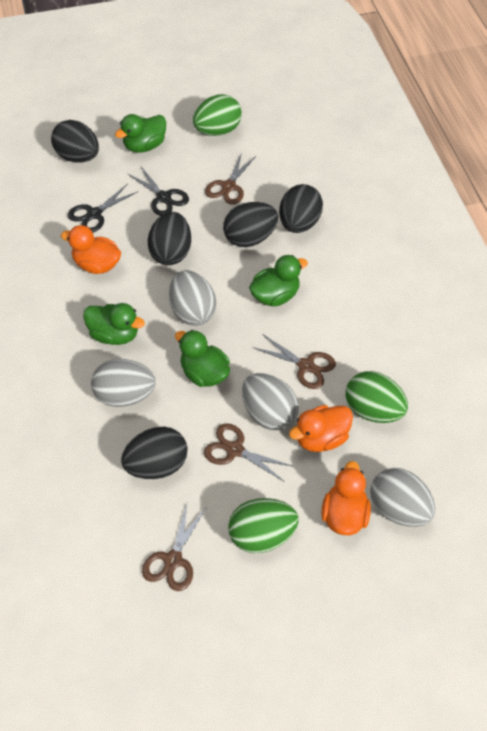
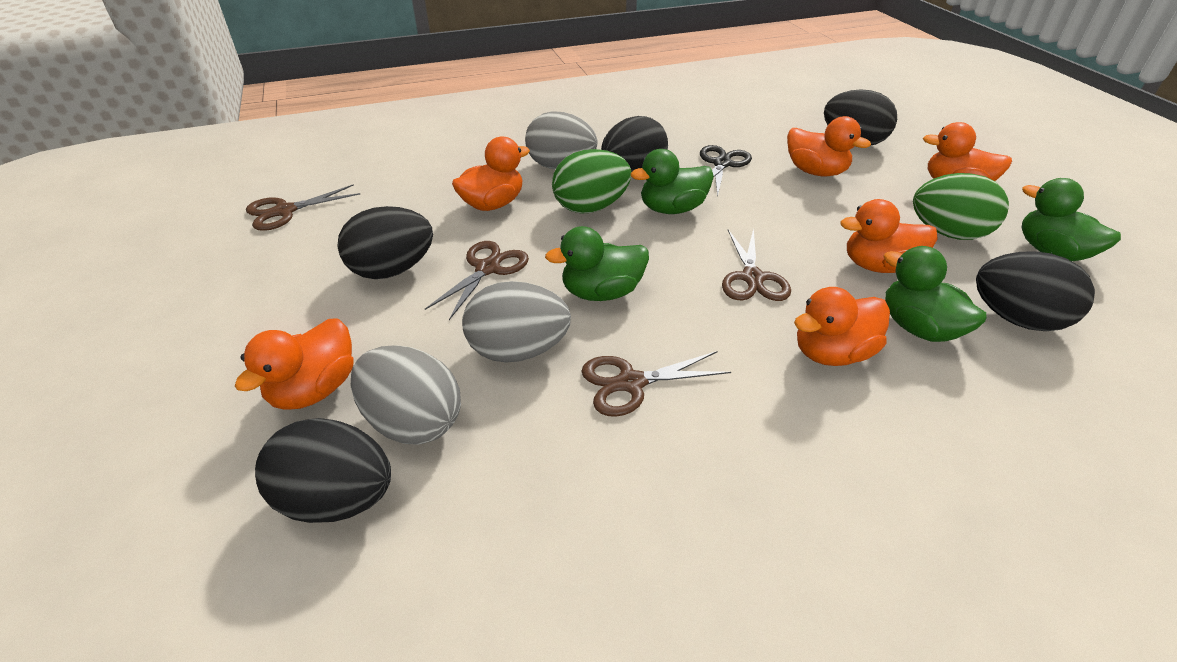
black scissors: 2 -> 1
green egg: 3 -> 2
grey egg: 4 -> 3
orange duck: 3 -> 6

